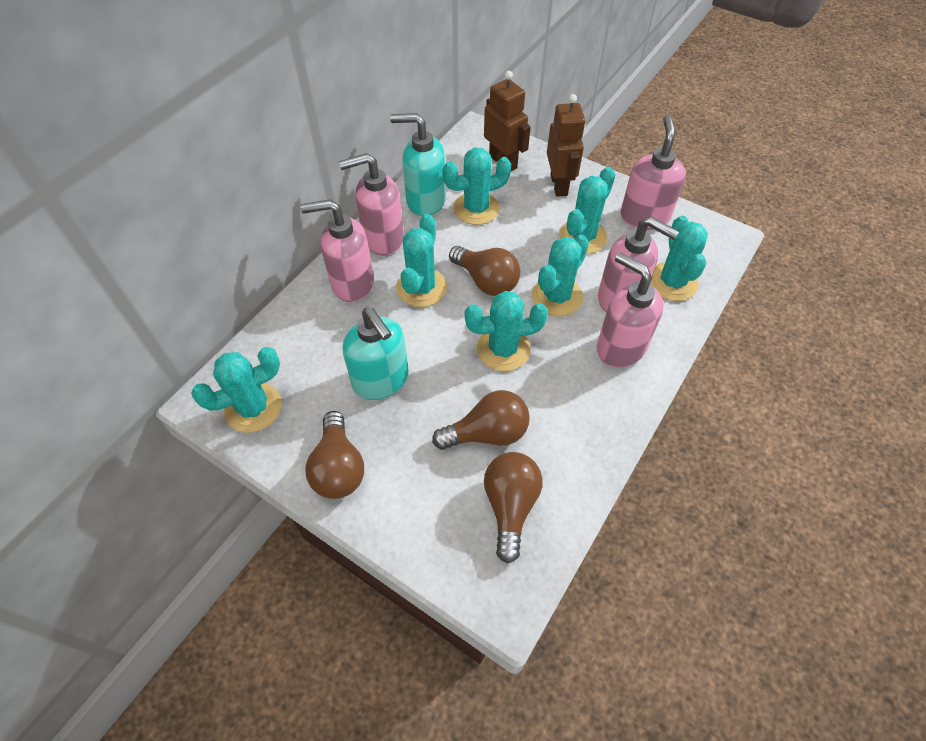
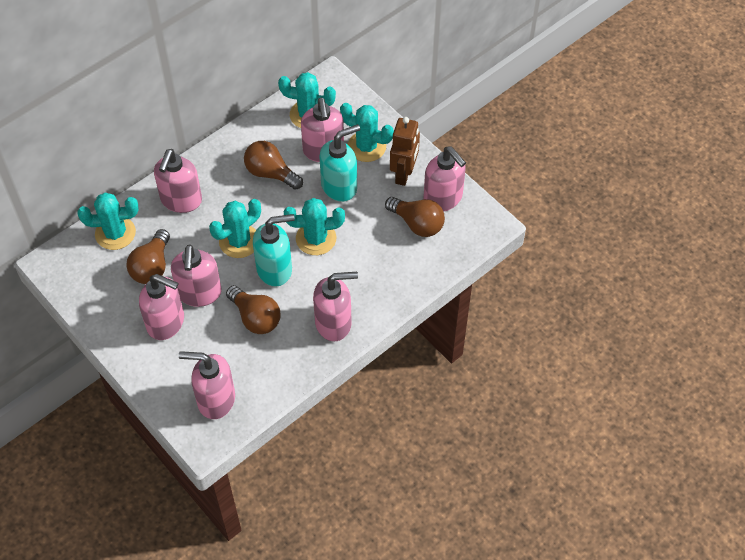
brown robot: 2 -> 1
pink soap dispenser: 5 -> 7
turquoise cactus: 7 -> 5

